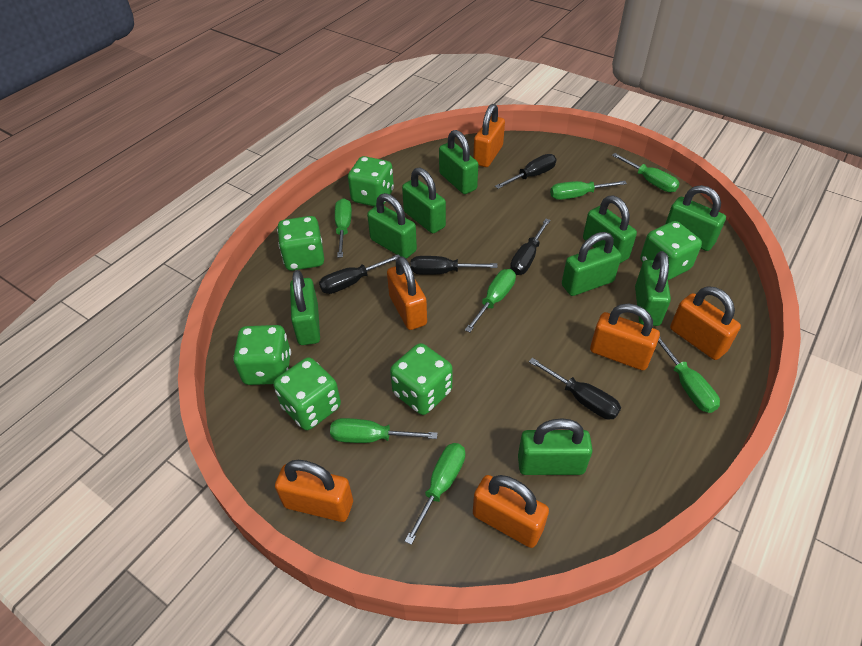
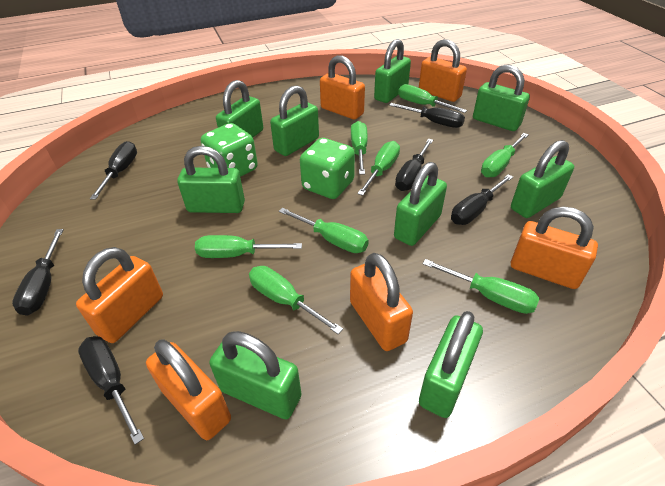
black screwdriver: 5 -> 6
green dice: 6 -> 2
green screwdriver: 7 -> 8

